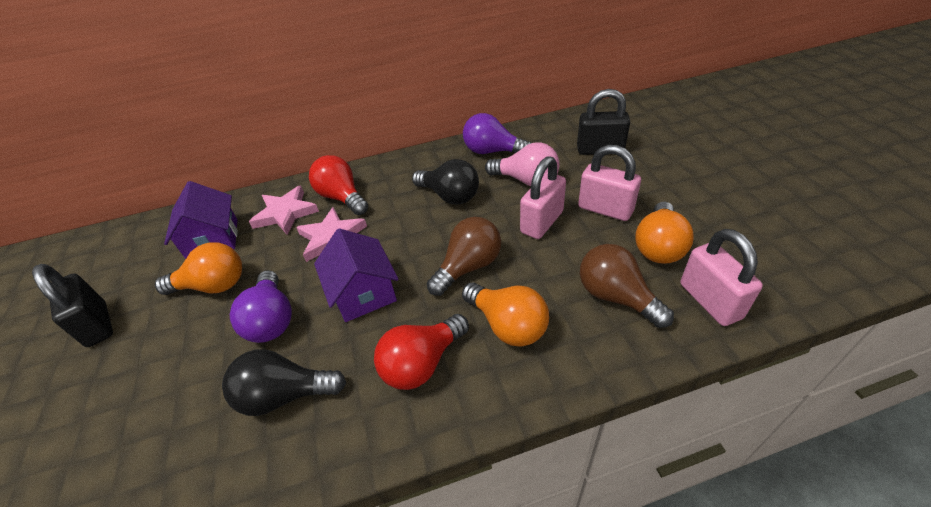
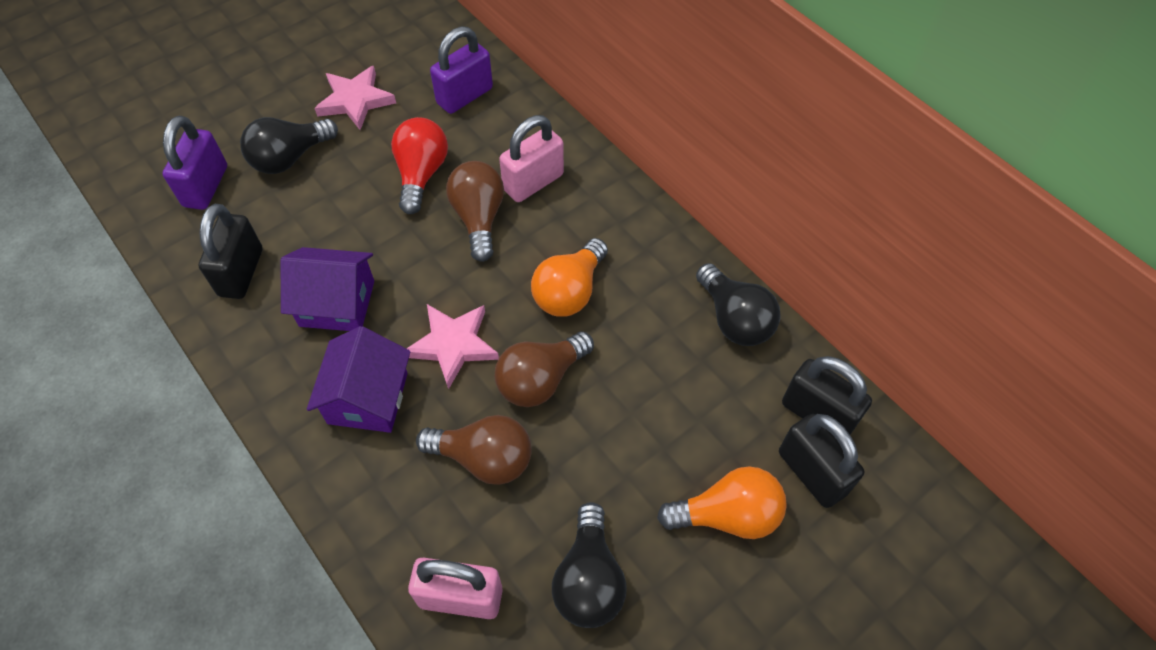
black light bulb: 2 -> 3
black padlock: 2 -> 3
brown light bulb: 2 -> 3
orange light bulb: 3 -> 2
pink light bulb: 1 -> 0
pink padlock: 3 -> 2
purple light bulb: 2 -> 0
purple padlock: 0 -> 2
red light bulb: 2 -> 1

